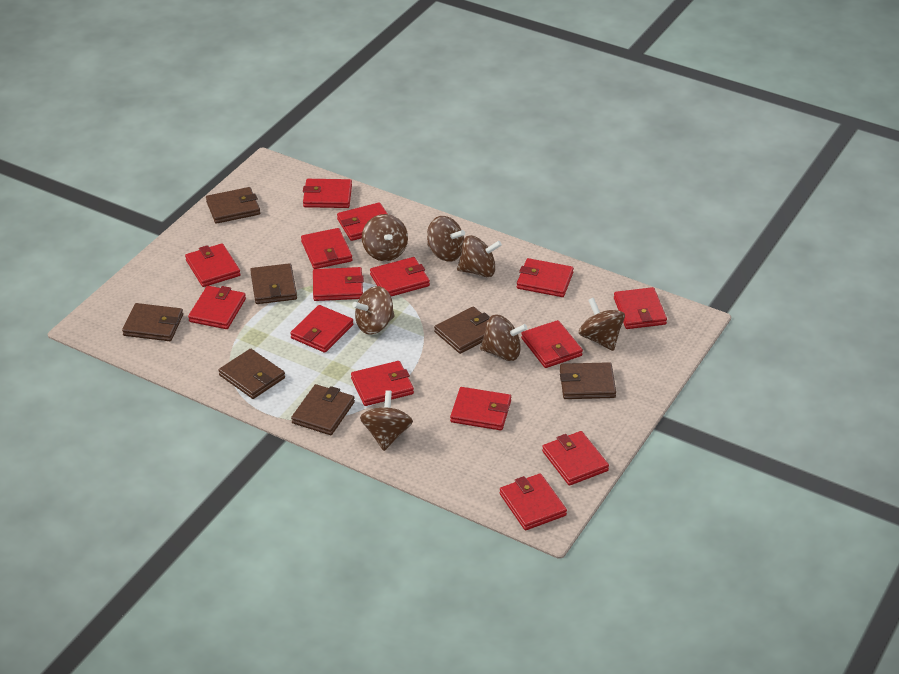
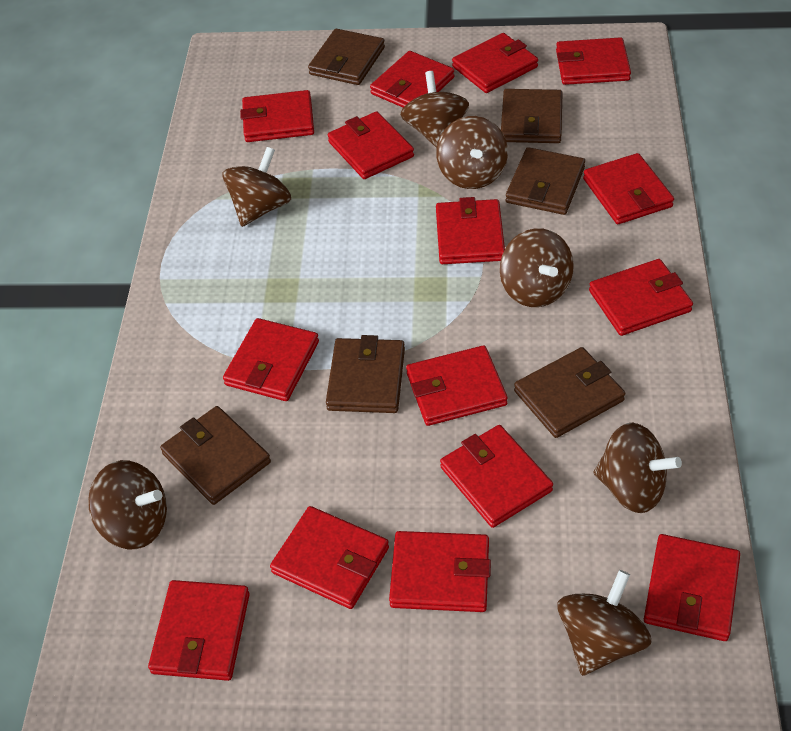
brown wallet: 7 -> 6

